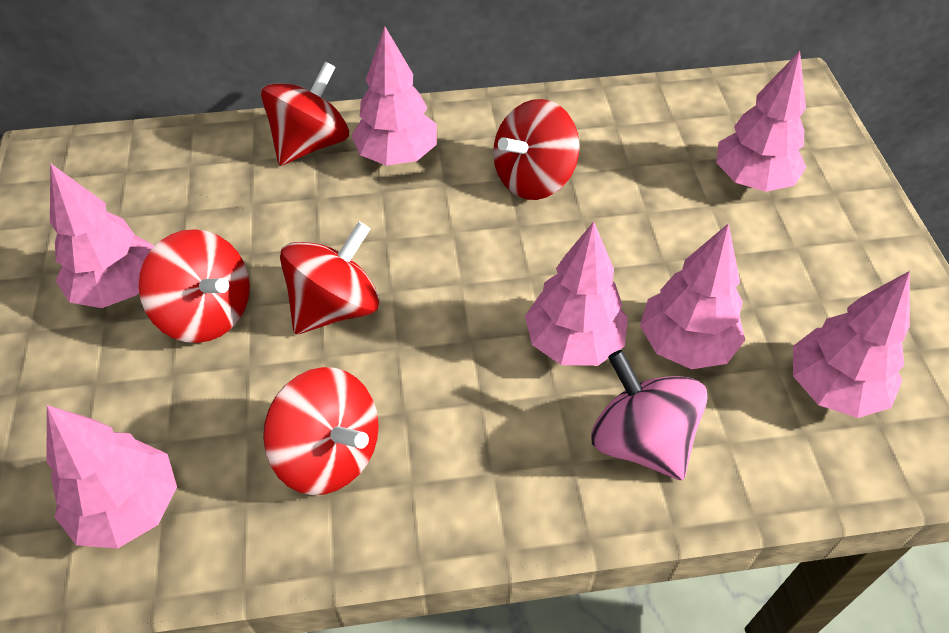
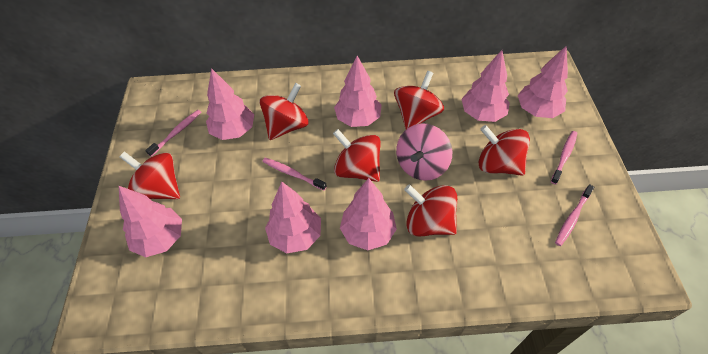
pink toothbrush: 0 -> 4
red spinning top: 5 -> 6

